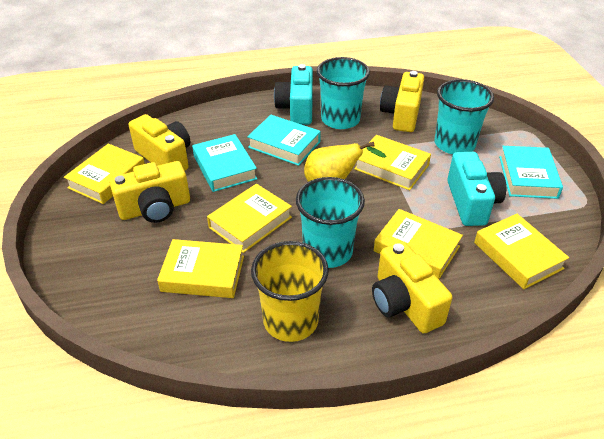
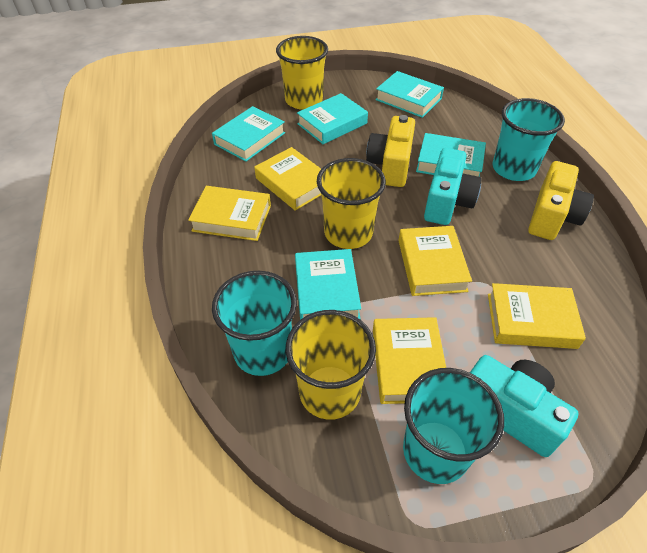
turquoise book: 3 -> 5
yellow book: 6 -> 5
yellow camera: 4 -> 2
yellow cup: 1 -> 3
yellow pear: 1 -> 0

